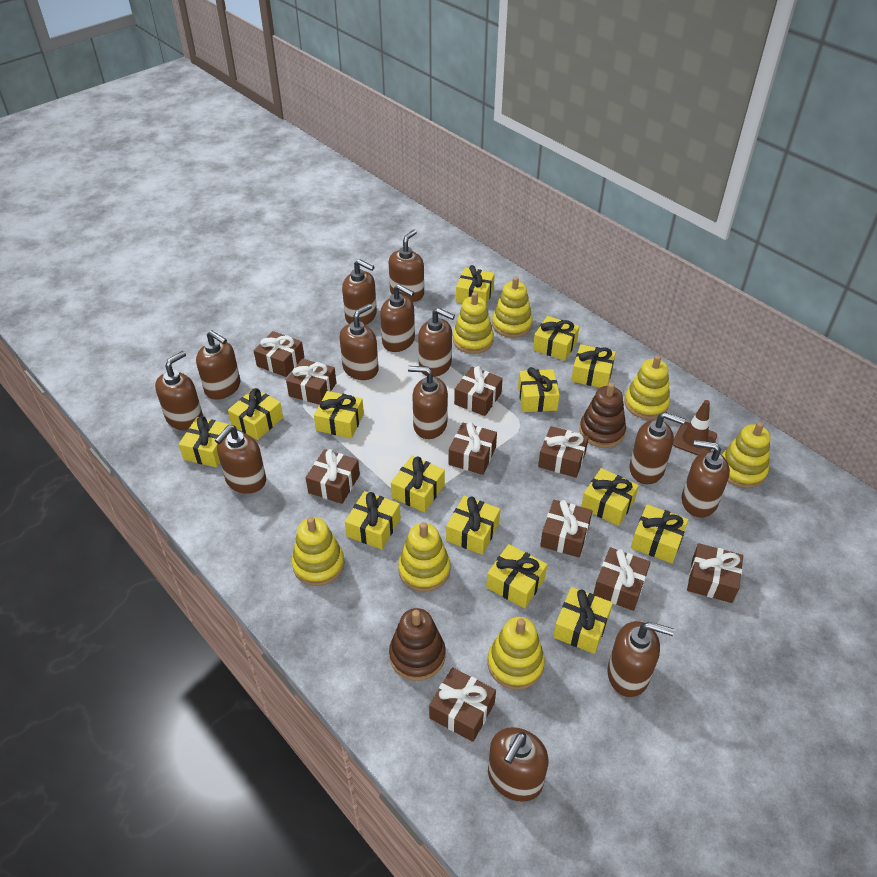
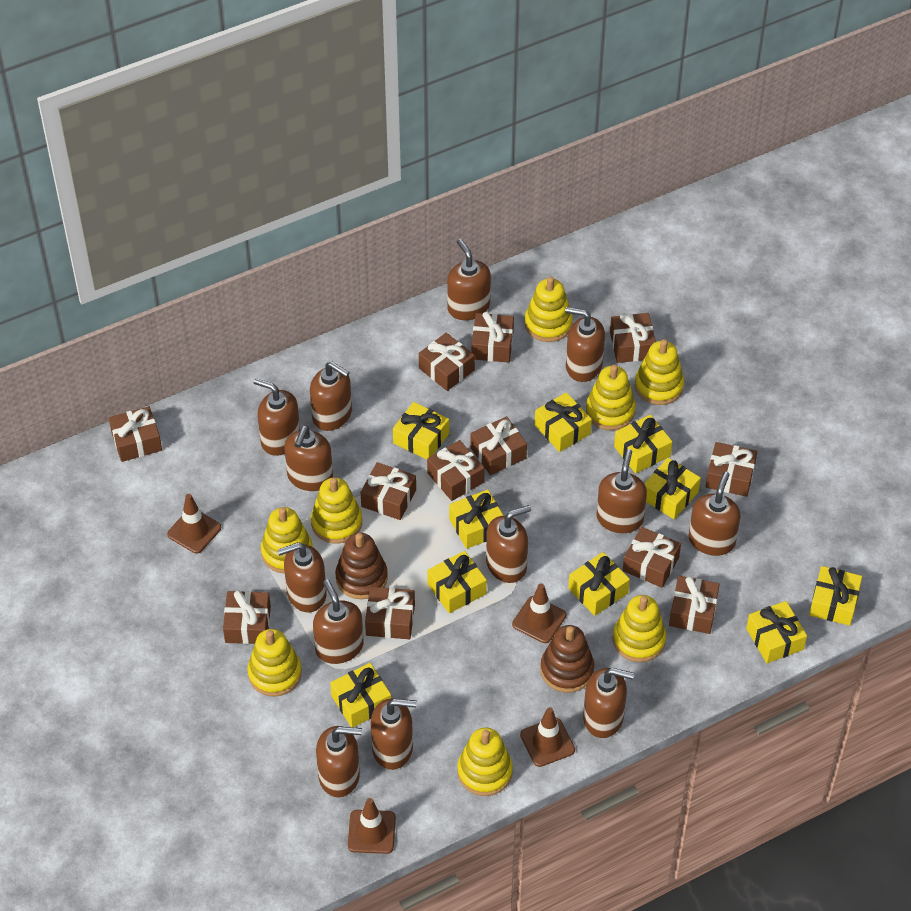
brown gift: 10 -> 12
brown traffic cone: 1 -> 4
yellow gift: 14 -> 10
yellow stacking toy: 7 -> 8

